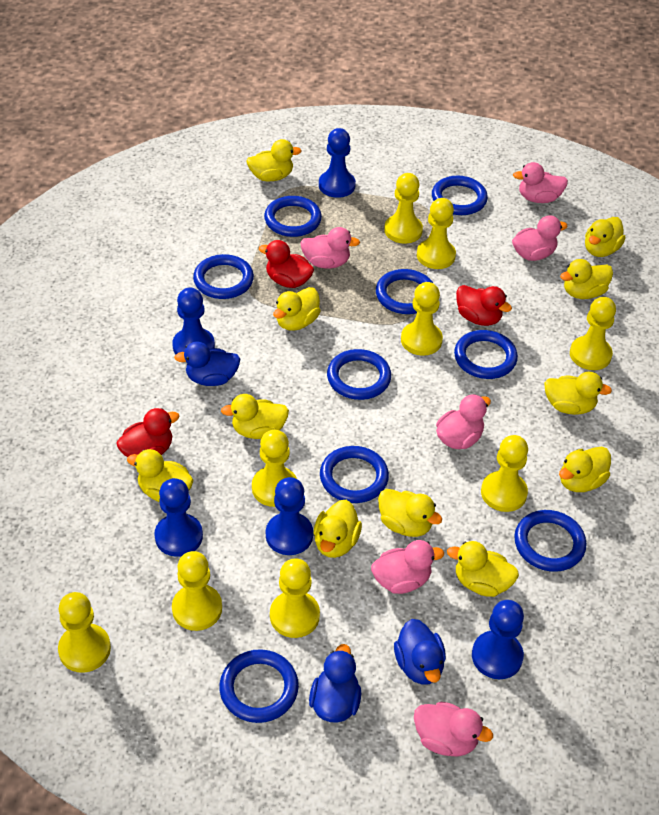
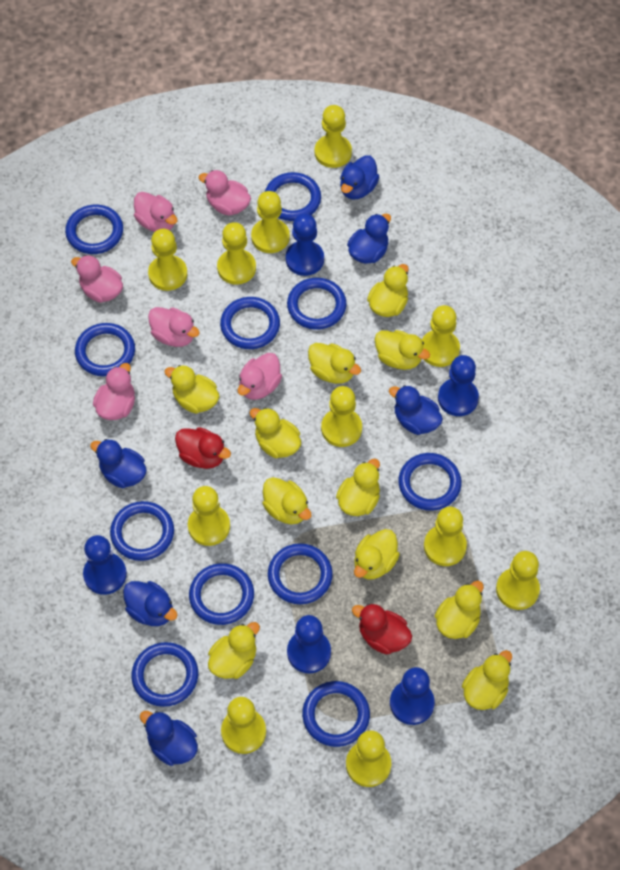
blue duck: 3 -> 6
blue ring: 9 -> 11
red duck: 3 -> 2
yellow pawn: 9 -> 11

